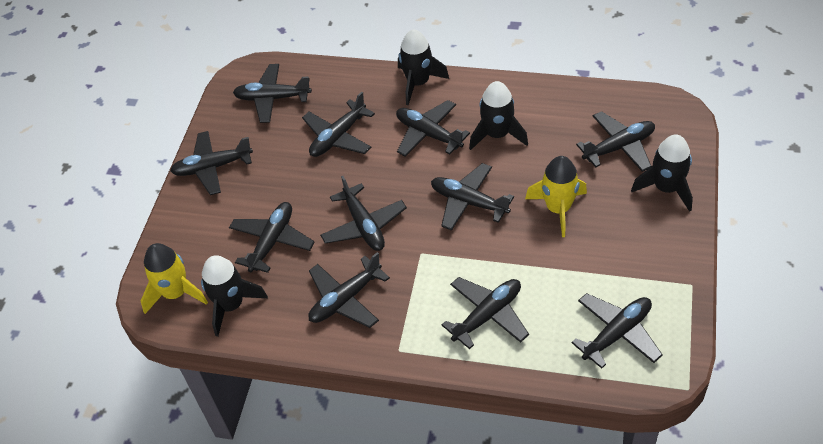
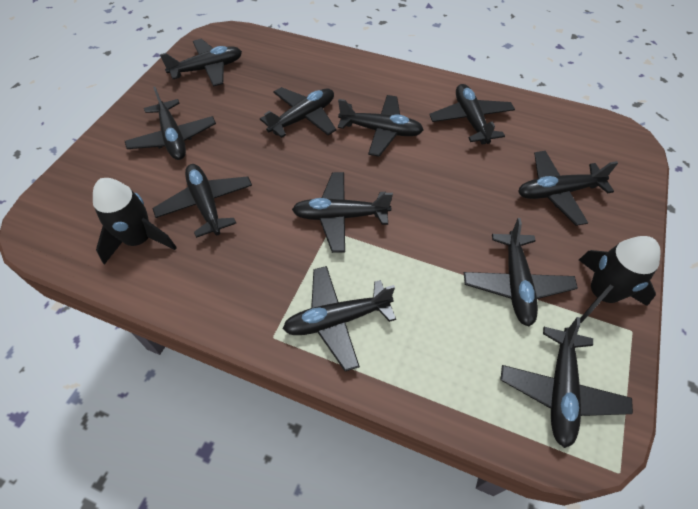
black rocket: 4 -> 2
yellow rocket: 2 -> 0

